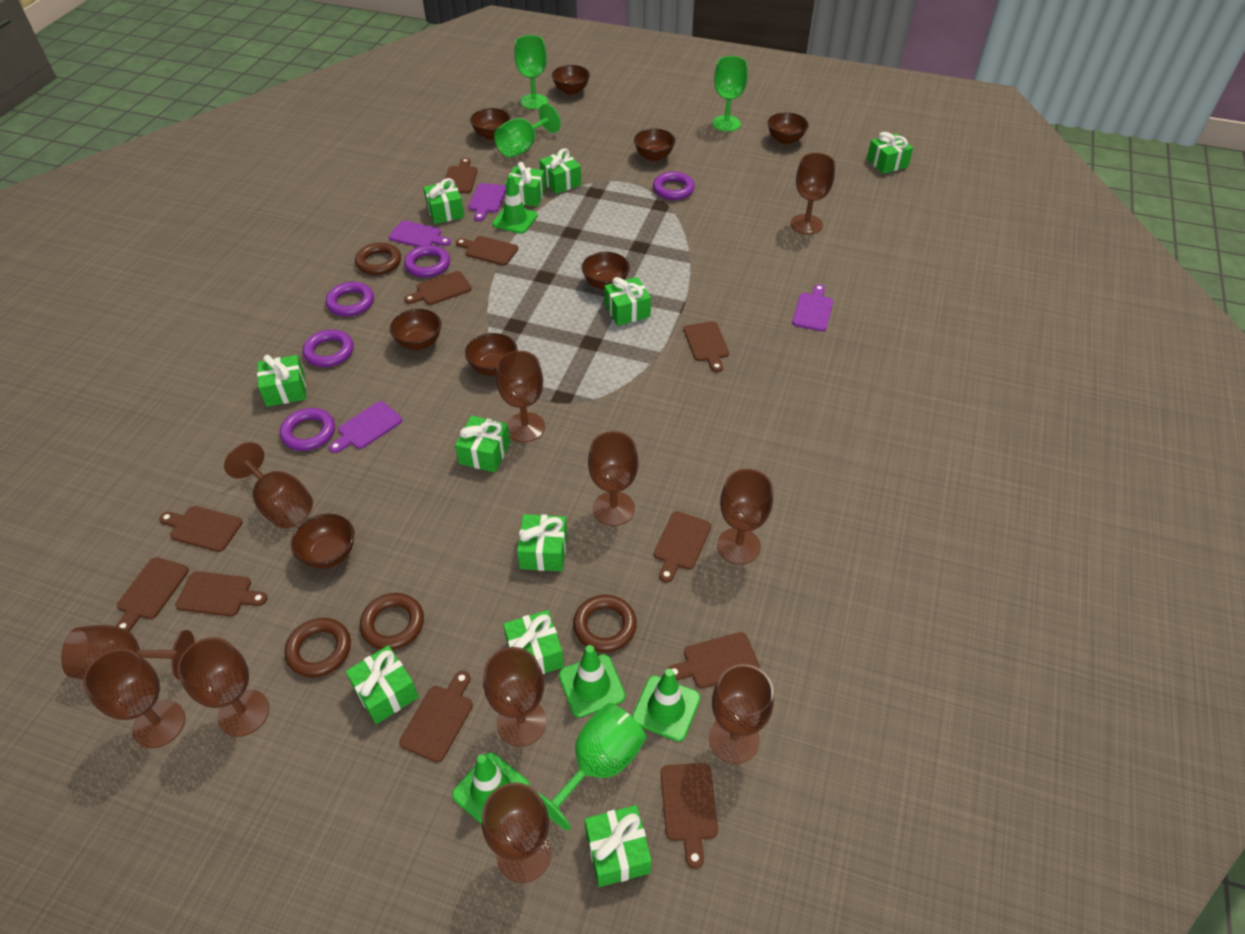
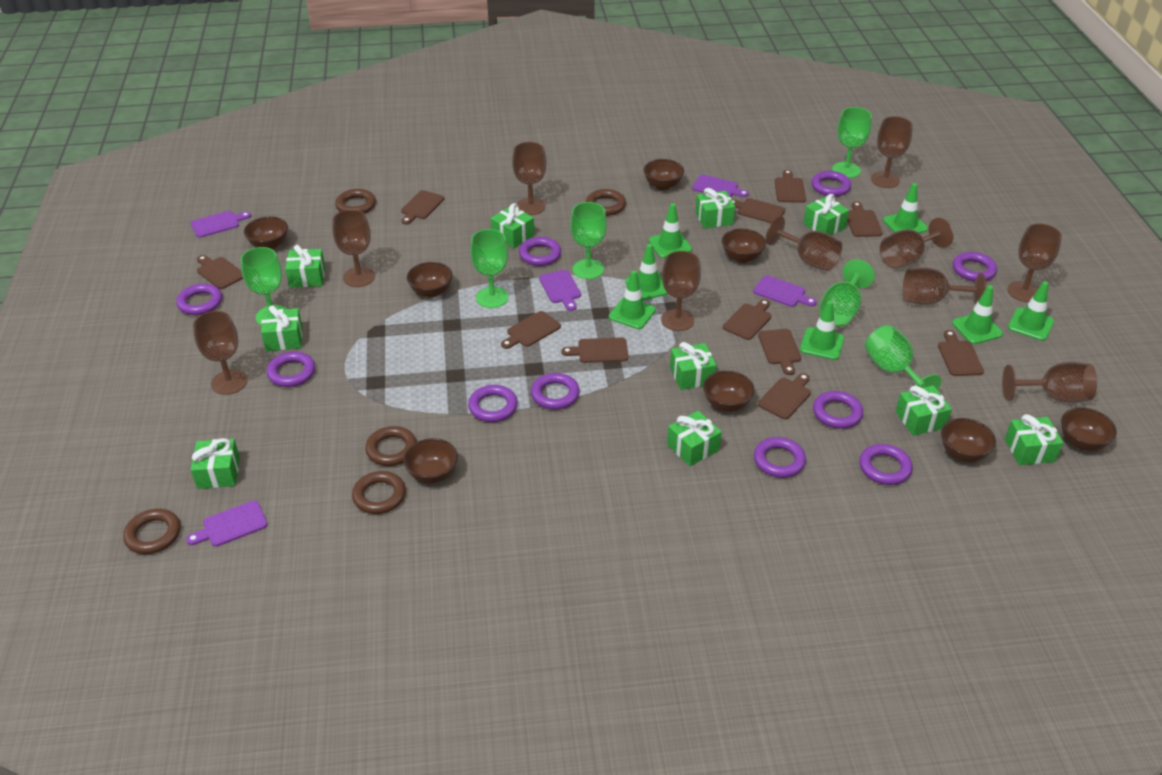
brown goblet: 11 -> 10
brown ring: 4 -> 5
green gift: 11 -> 10
green goblet: 4 -> 6
green traffic cone: 4 -> 7
purple cutting board: 4 -> 5
purple ring: 5 -> 10

